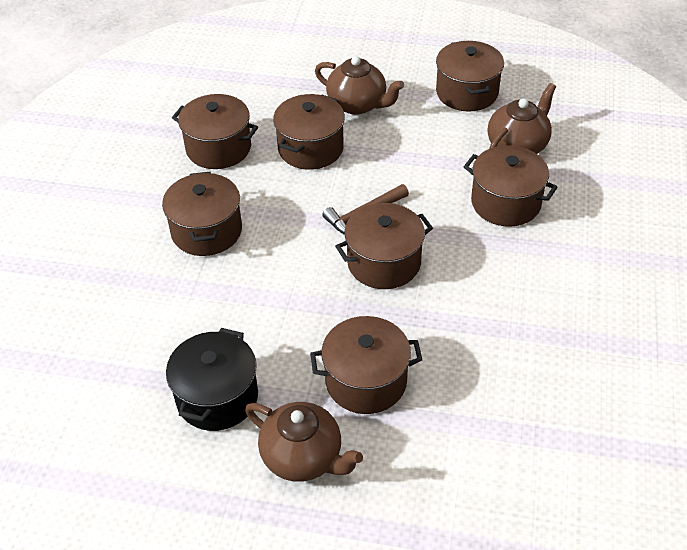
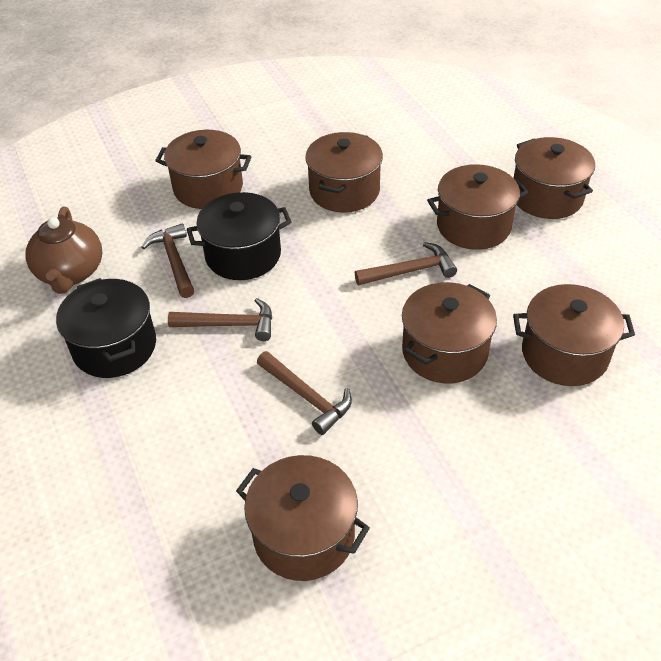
black pot: 1 -> 2
brown hammer: 1 -> 4
brown teapot: 3 -> 1

